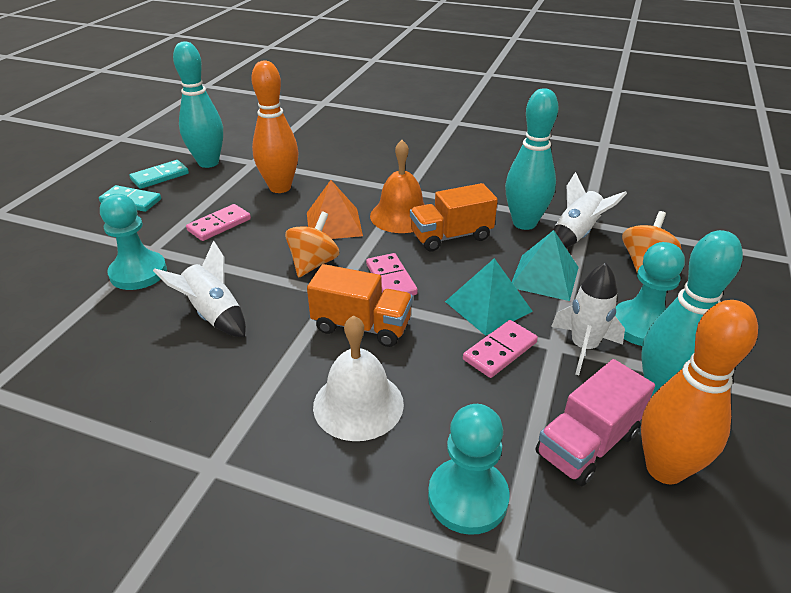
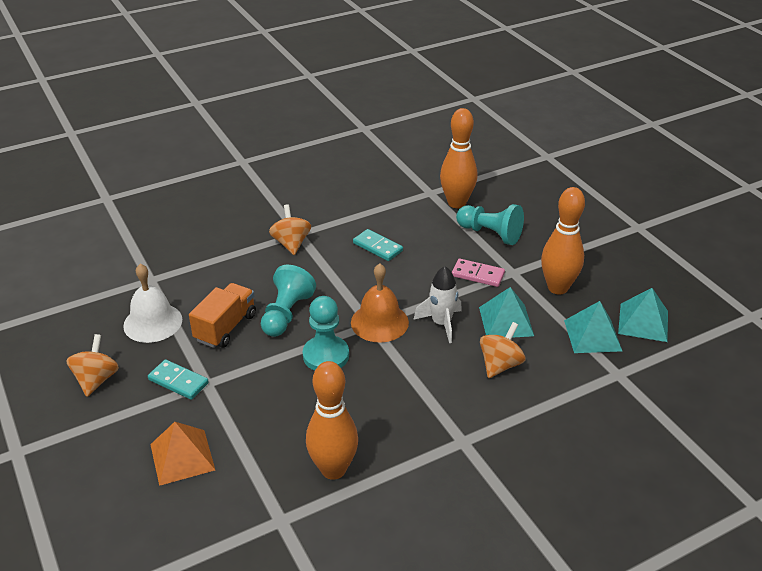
orange bowling pin: 2 -> 3
orange spinning top: 2 -> 3
orange truck: 2 -> 1
pink domino: 3 -> 1
pink truck: 1 -> 0
turquoise bowling pin: 3 -> 0
turquoise pyramid: 2 -> 3
white rocket: 3 -> 1

